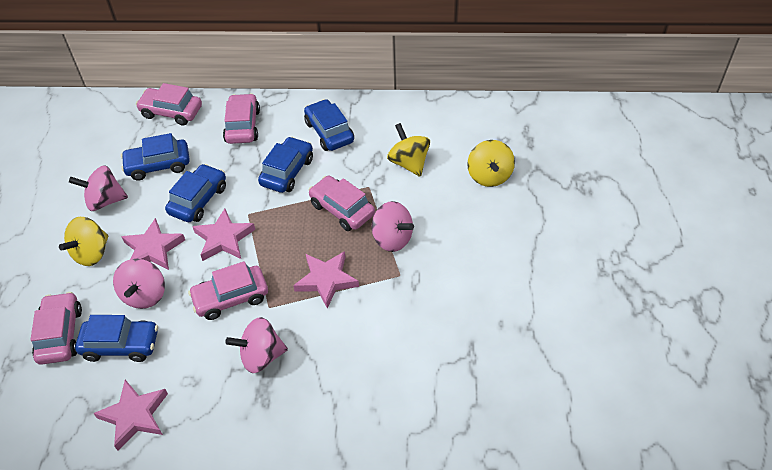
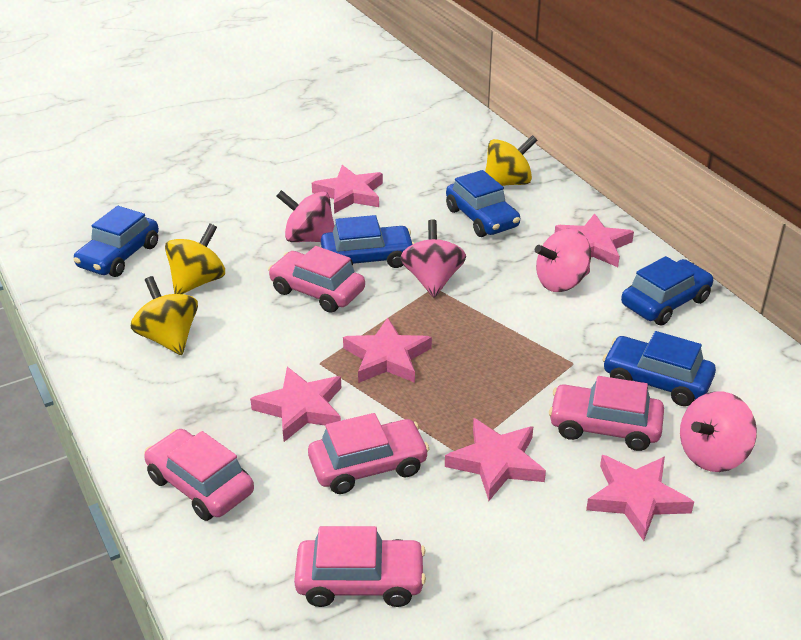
pink star: 4 -> 6

